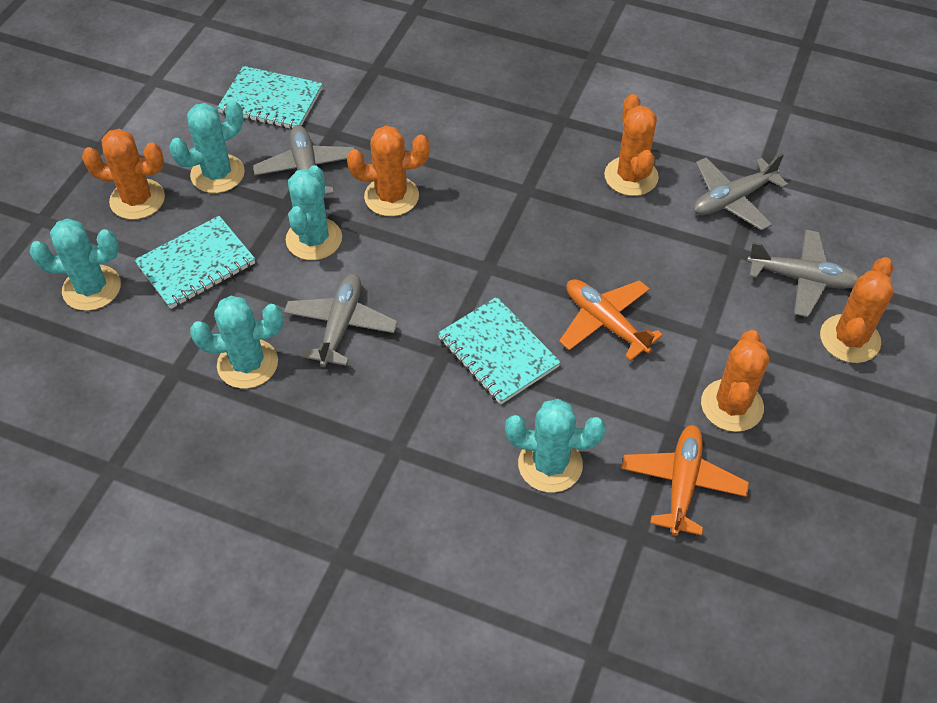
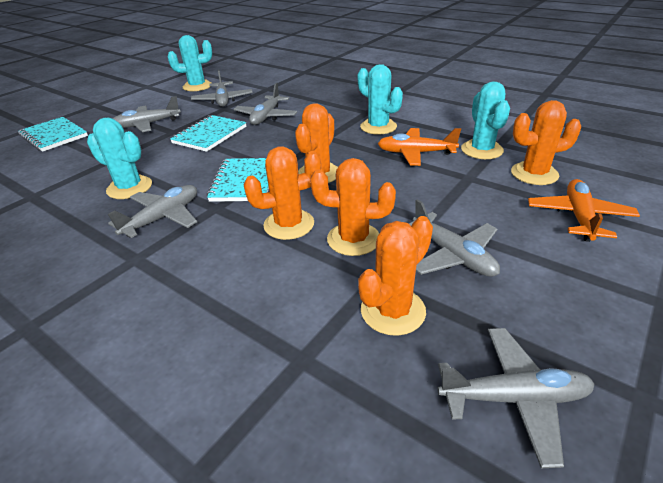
grey plane: 4 -> 6
turquoise cactus: 5 -> 4

